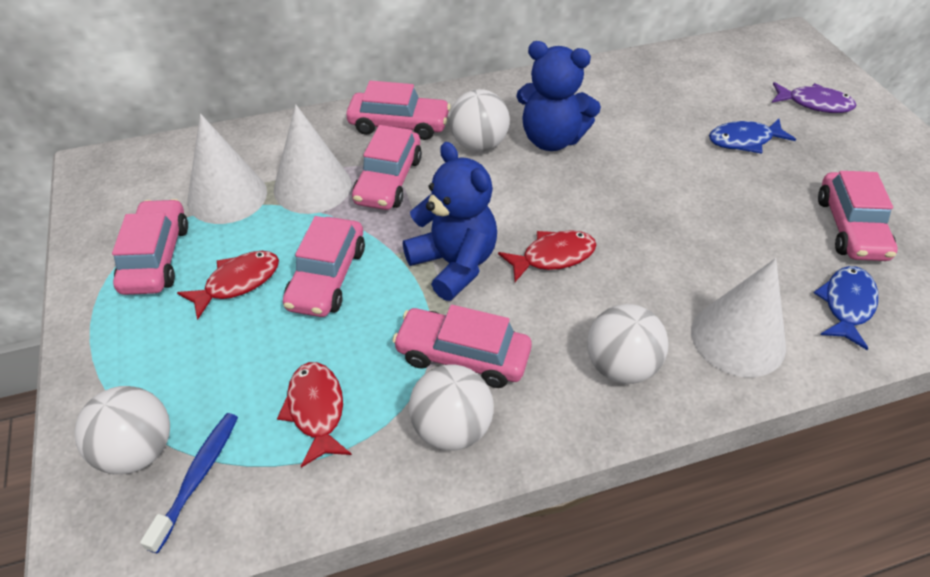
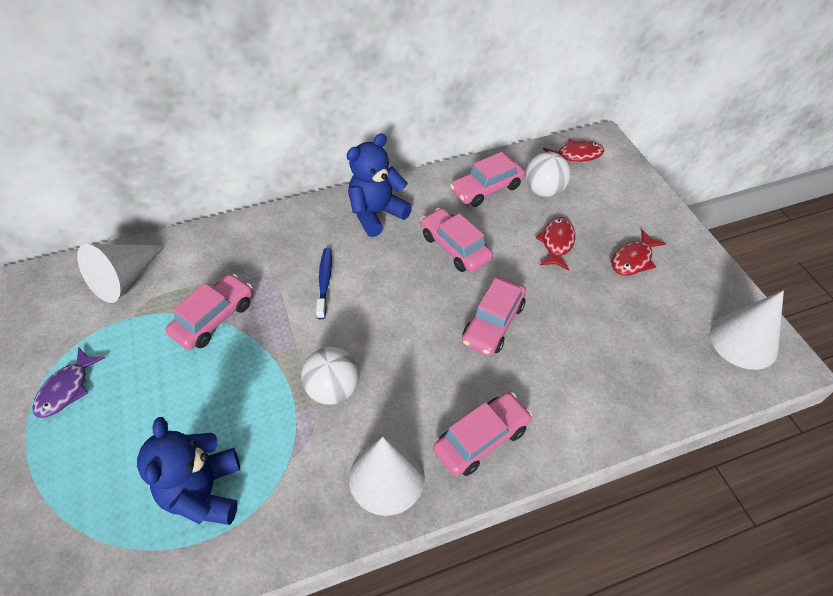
blue fish: 2 -> 0
pink car: 6 -> 5
white ball: 4 -> 2

